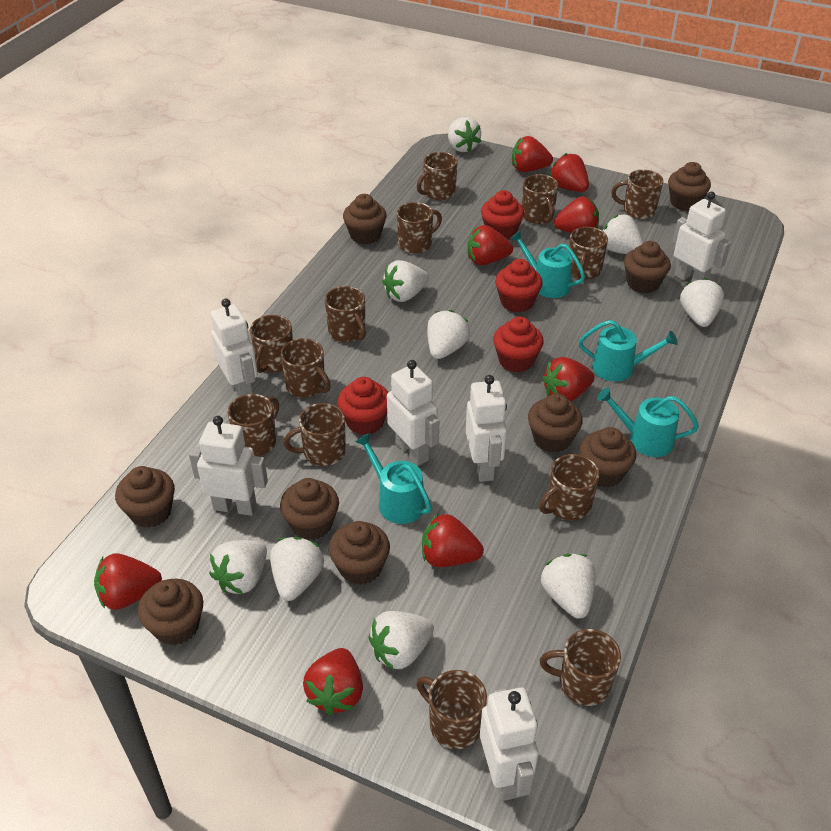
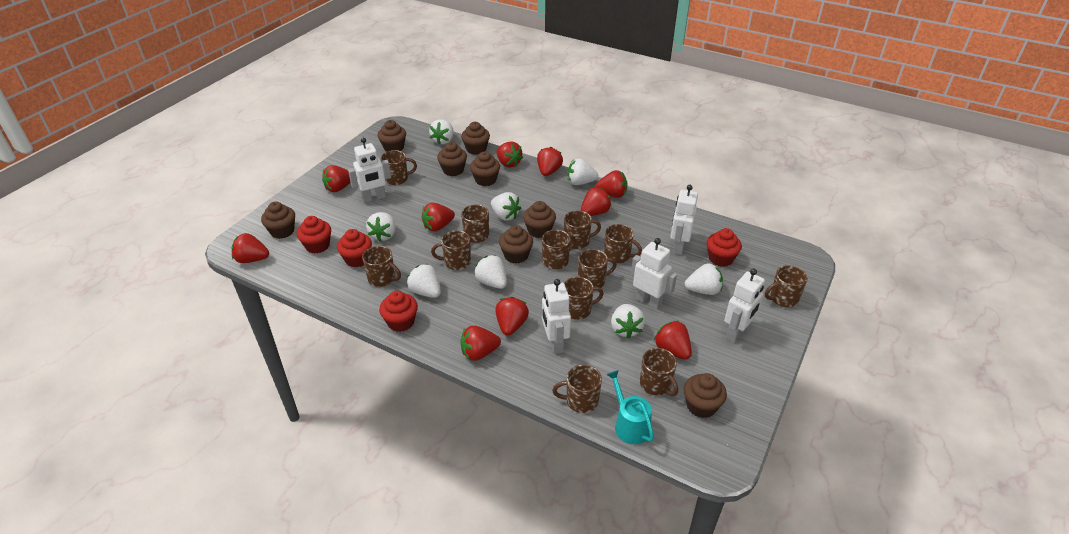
brown cupcake: 9 -> 8
brown mug: 13 -> 12
red strawberry: 8 -> 10
turquoise watering can: 4 -> 1
white robot: 6 -> 5
white strawberry: 9 -> 8

